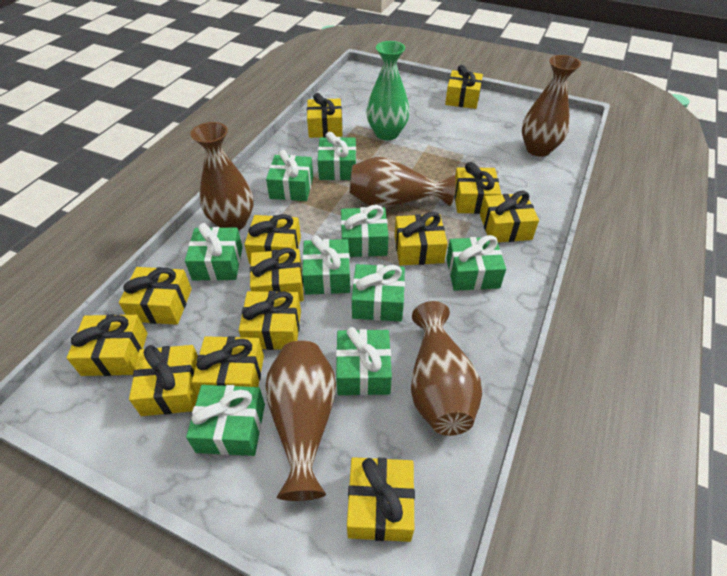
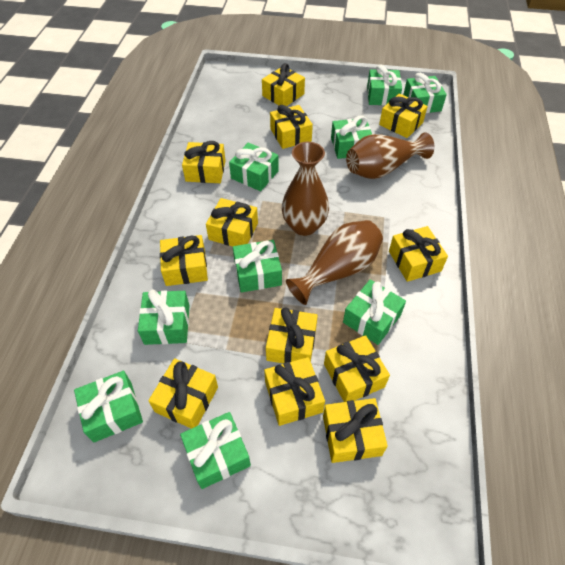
brown vase: 5 -> 3
green vase: 1 -> 0
yellow gift: 13 -> 12

